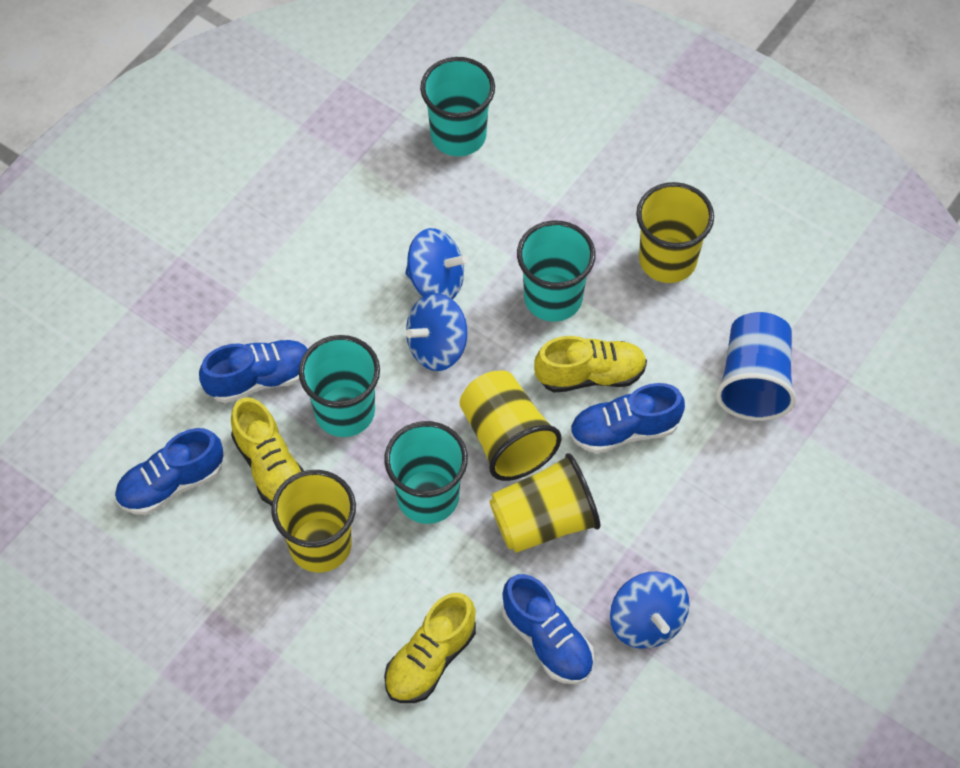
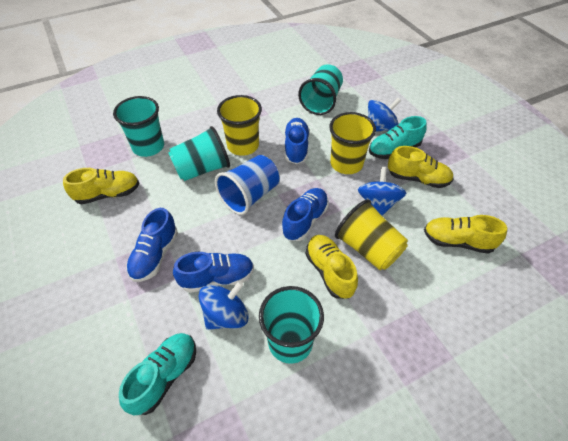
turquoise shoe: 0 -> 2
yellow cup: 4 -> 3
yellow shoe: 3 -> 4

